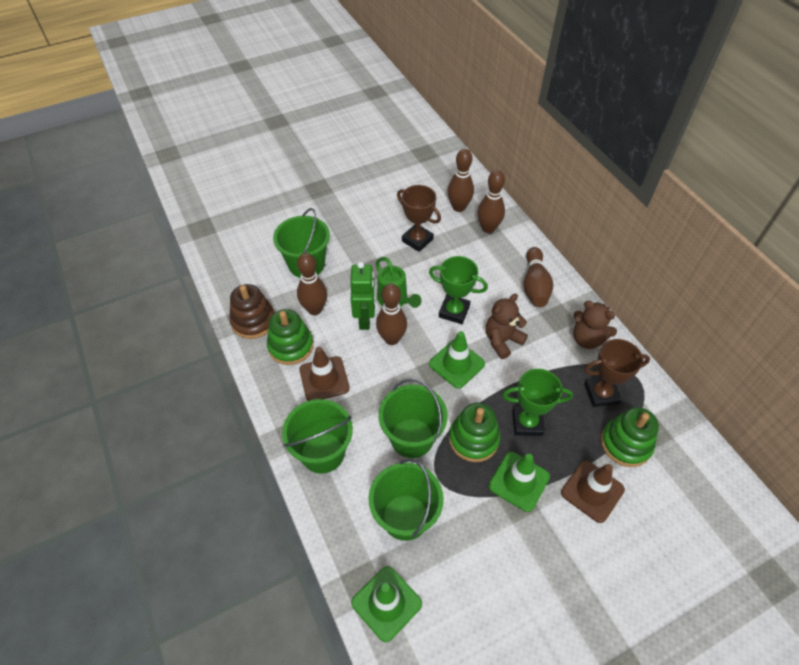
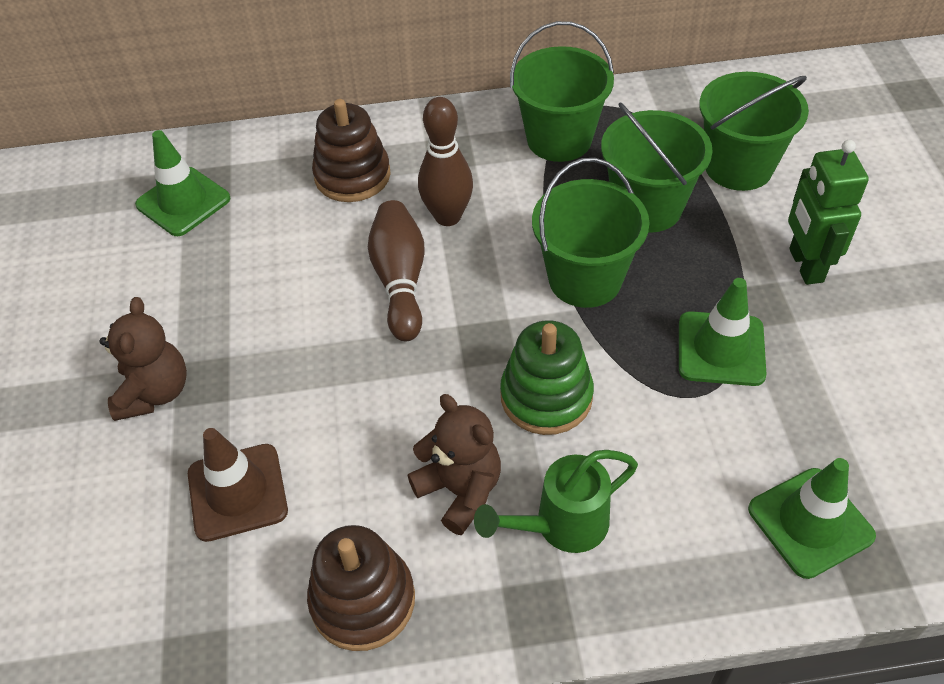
brown bowling pin: 5 -> 2
brown stacking toy: 1 -> 2
brown traffic cone: 2 -> 1
brown trophy: 2 -> 0
green stacking toy: 3 -> 1
green trophy: 2 -> 0

